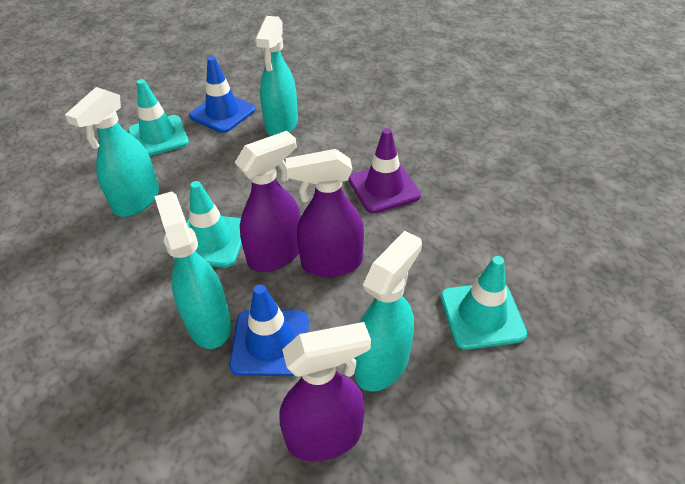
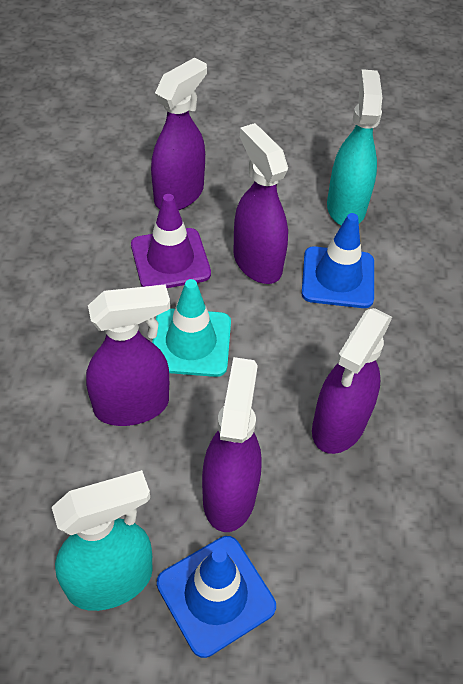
purple spray bottle: 3 -> 5
turquoise spray bottle: 4 -> 2
turquoise traffic cone: 3 -> 1

